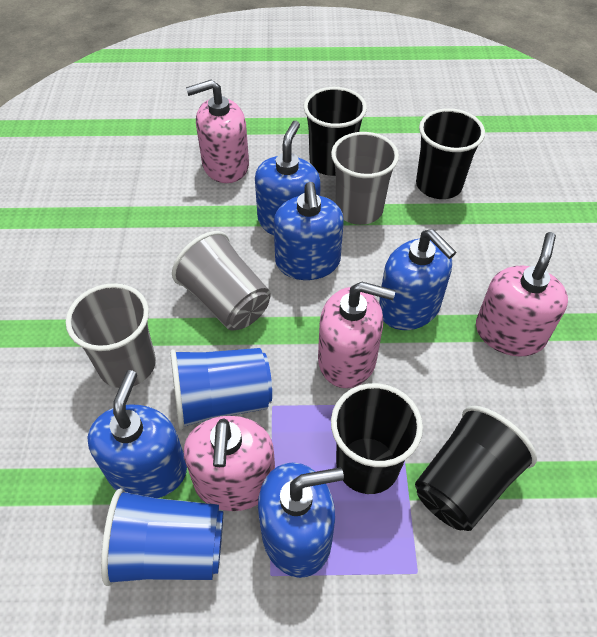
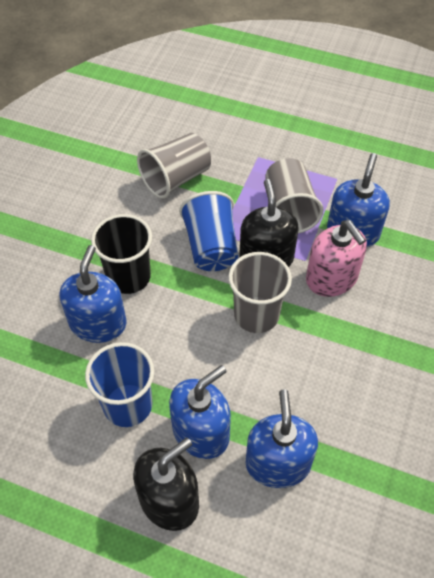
black cup: 4 -> 1
black soap dispenser: 0 -> 2
blue soap dispenser: 5 -> 4
pink soap dispenser: 4 -> 1

